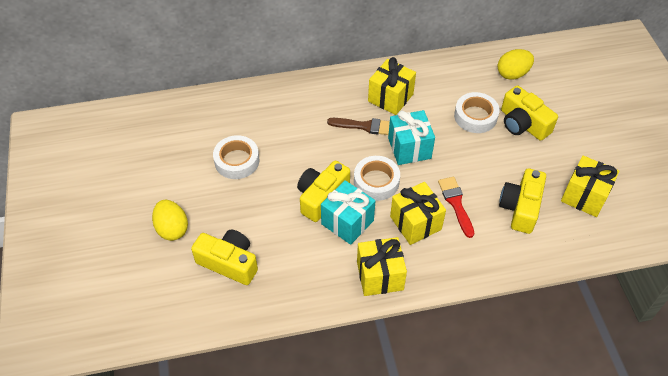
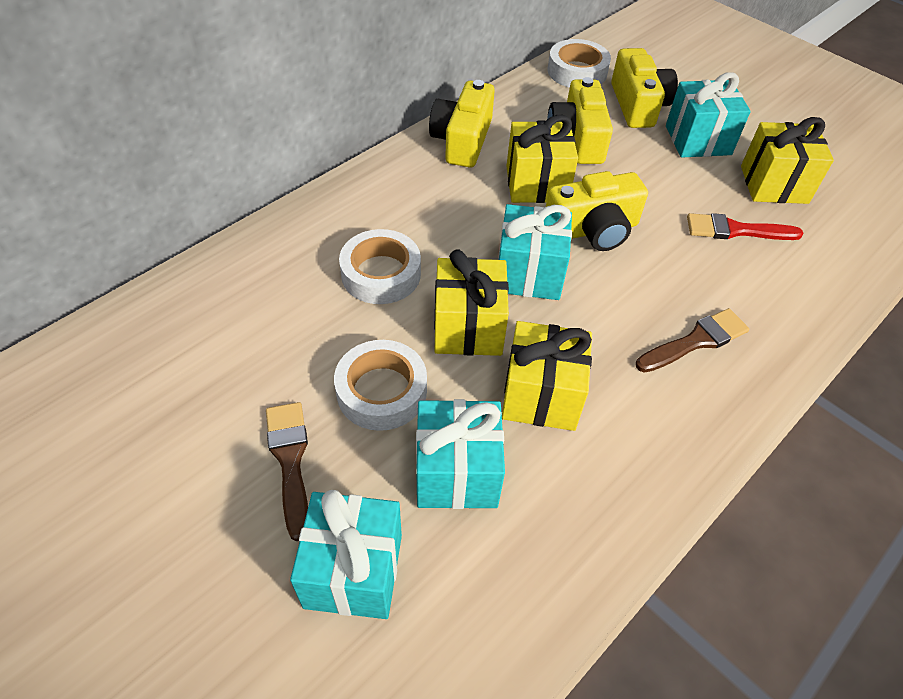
brown brush: 1 -> 2
turquoise gift: 2 -> 4
yellow egg: 2 -> 0

